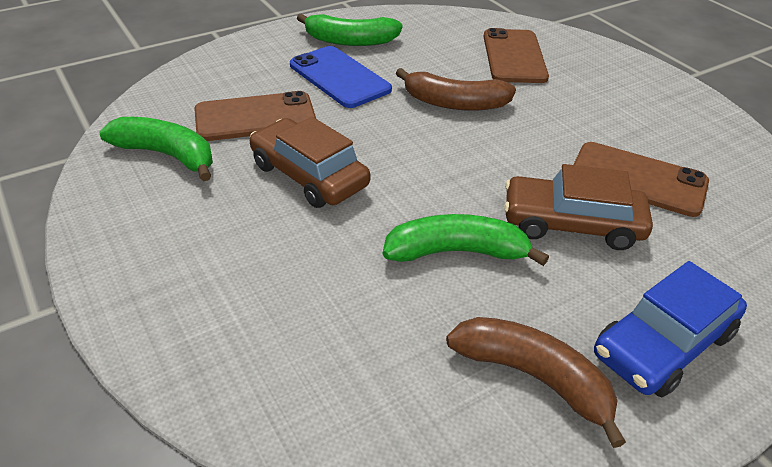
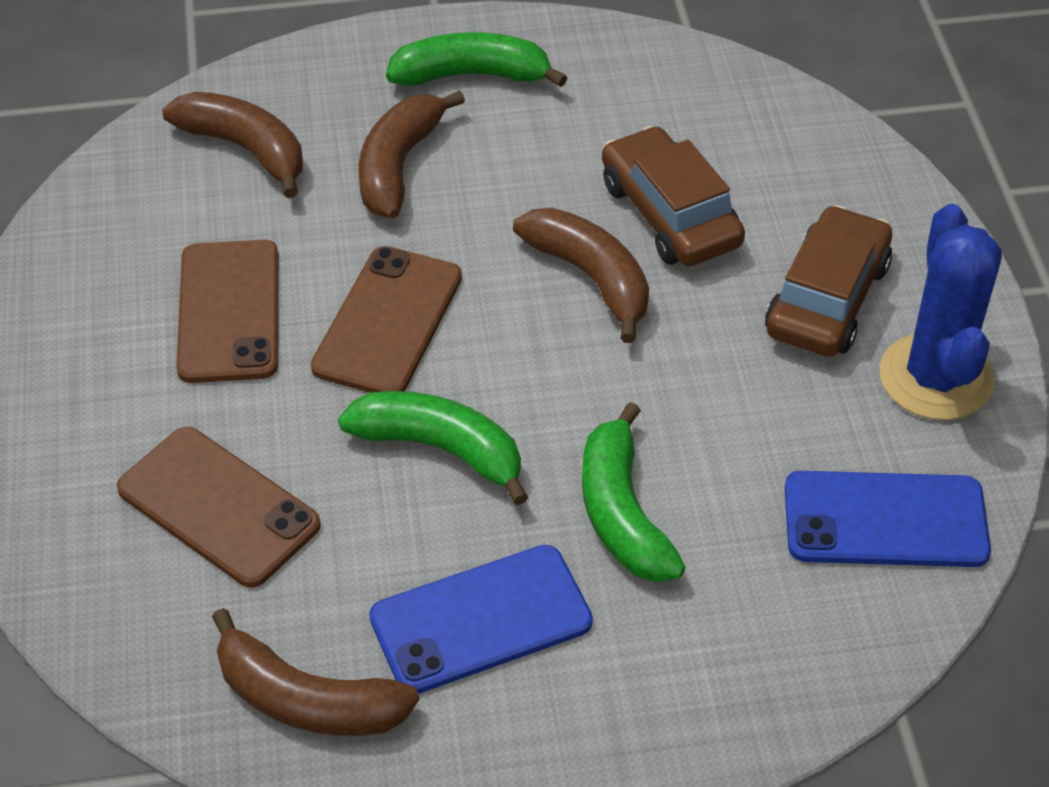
blue cactus: 0 -> 1
blue car: 1 -> 0
blue phone: 1 -> 2
brown banana: 2 -> 4

